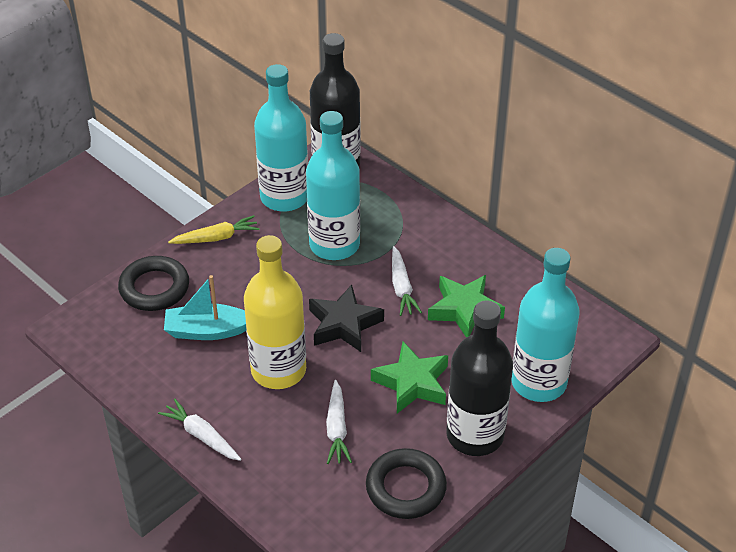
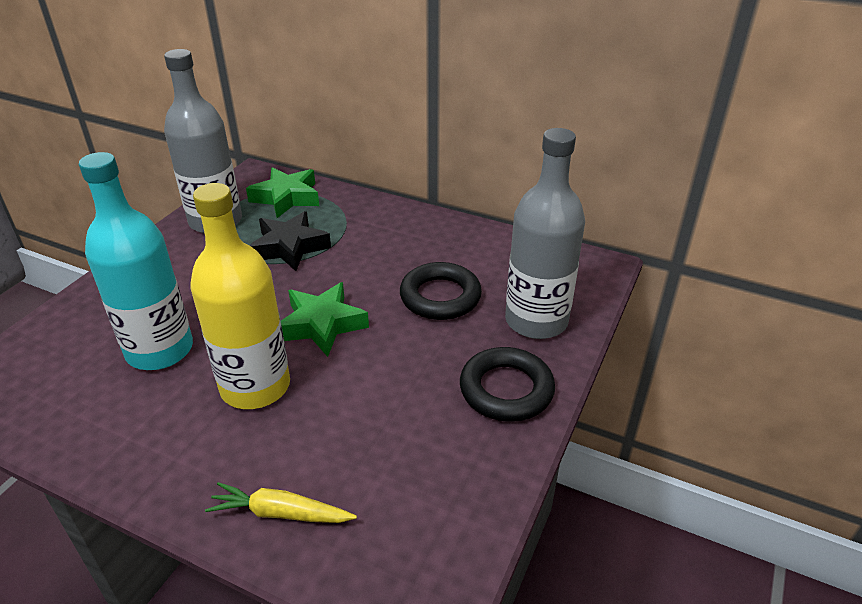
black bottle: 2 -> 0
grey bottle: 0 -> 2
turquoise boat: 1 -> 0
turquoise bottle: 3 -> 1
white carrot: 3 -> 0

